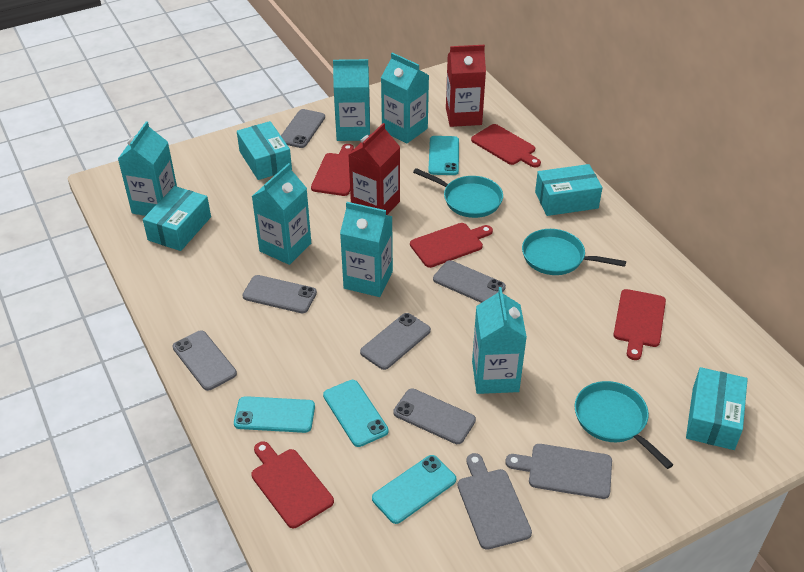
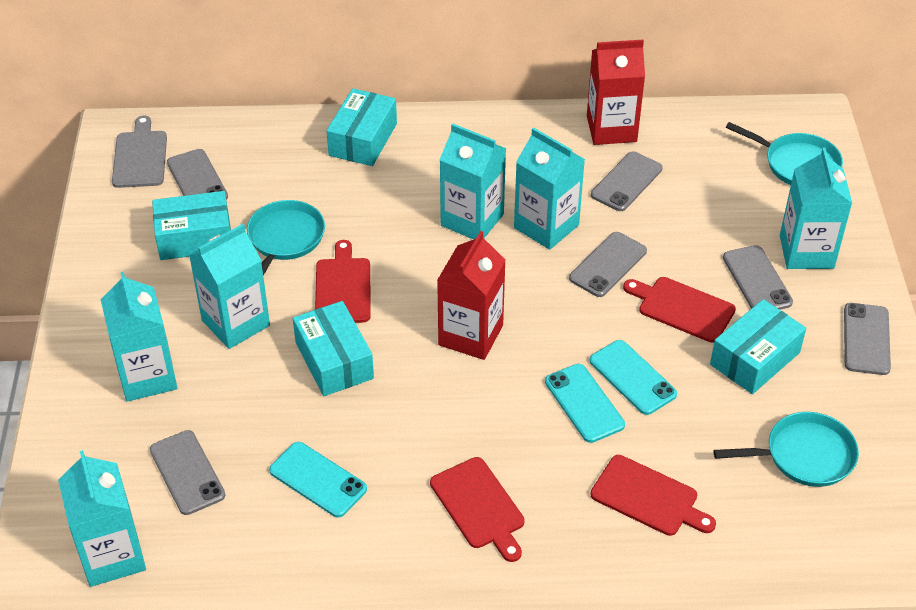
grey cutting board: 2 -> 1
red cutting board: 5 -> 4
turquoise phone: 4 -> 3

